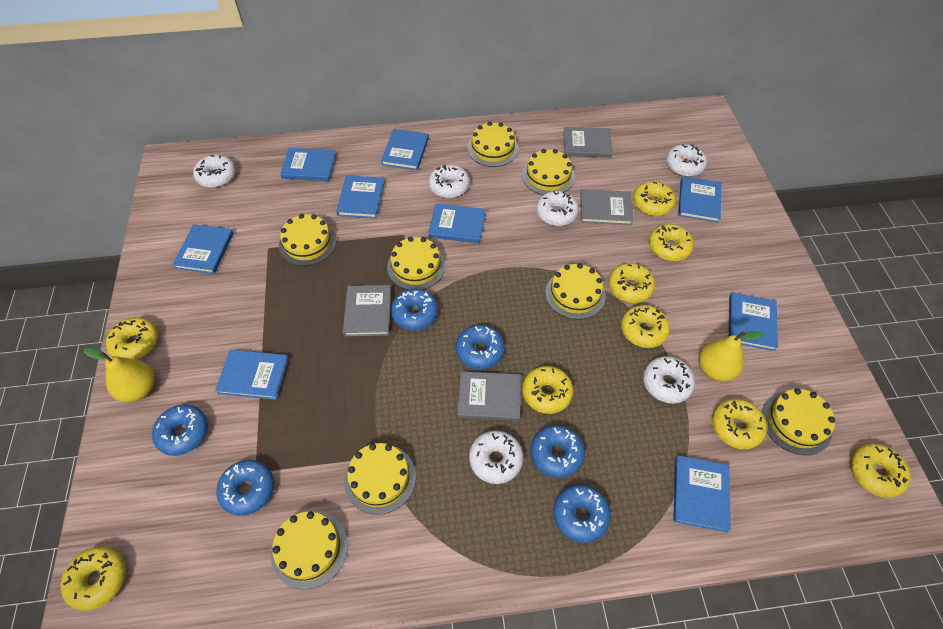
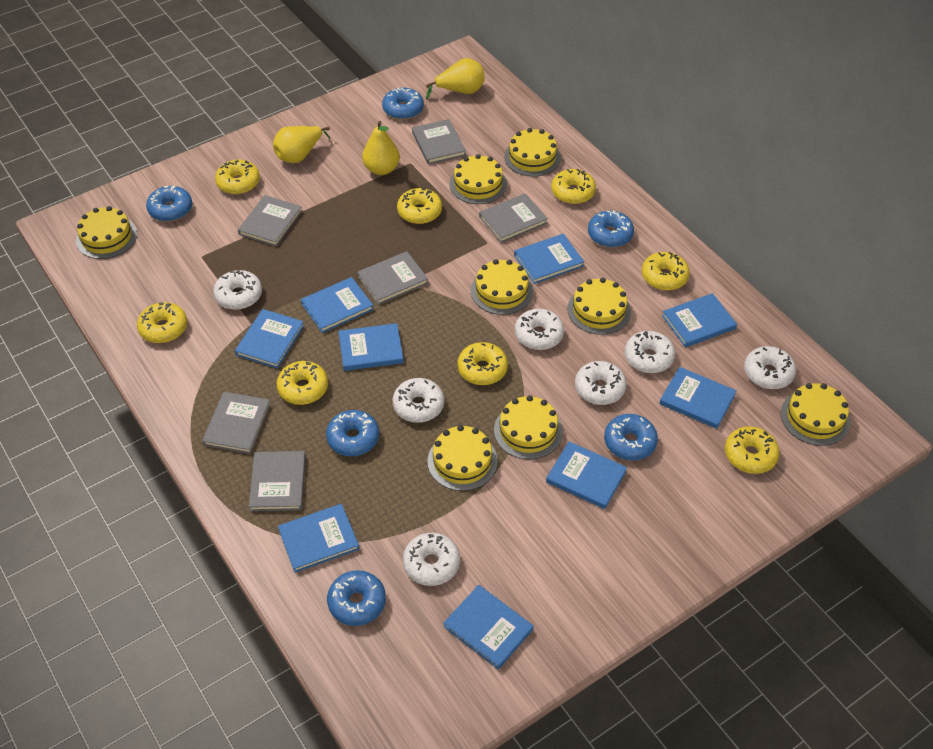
grey book: 4 -> 6
white donut: 6 -> 7
yellow donut: 9 -> 8
yellow pear: 2 -> 3

